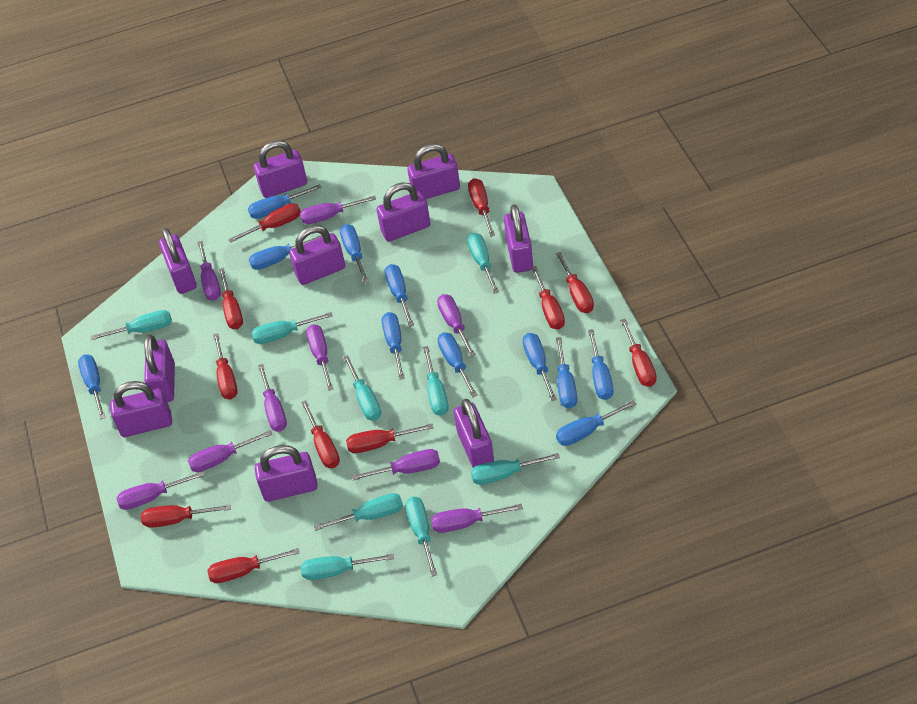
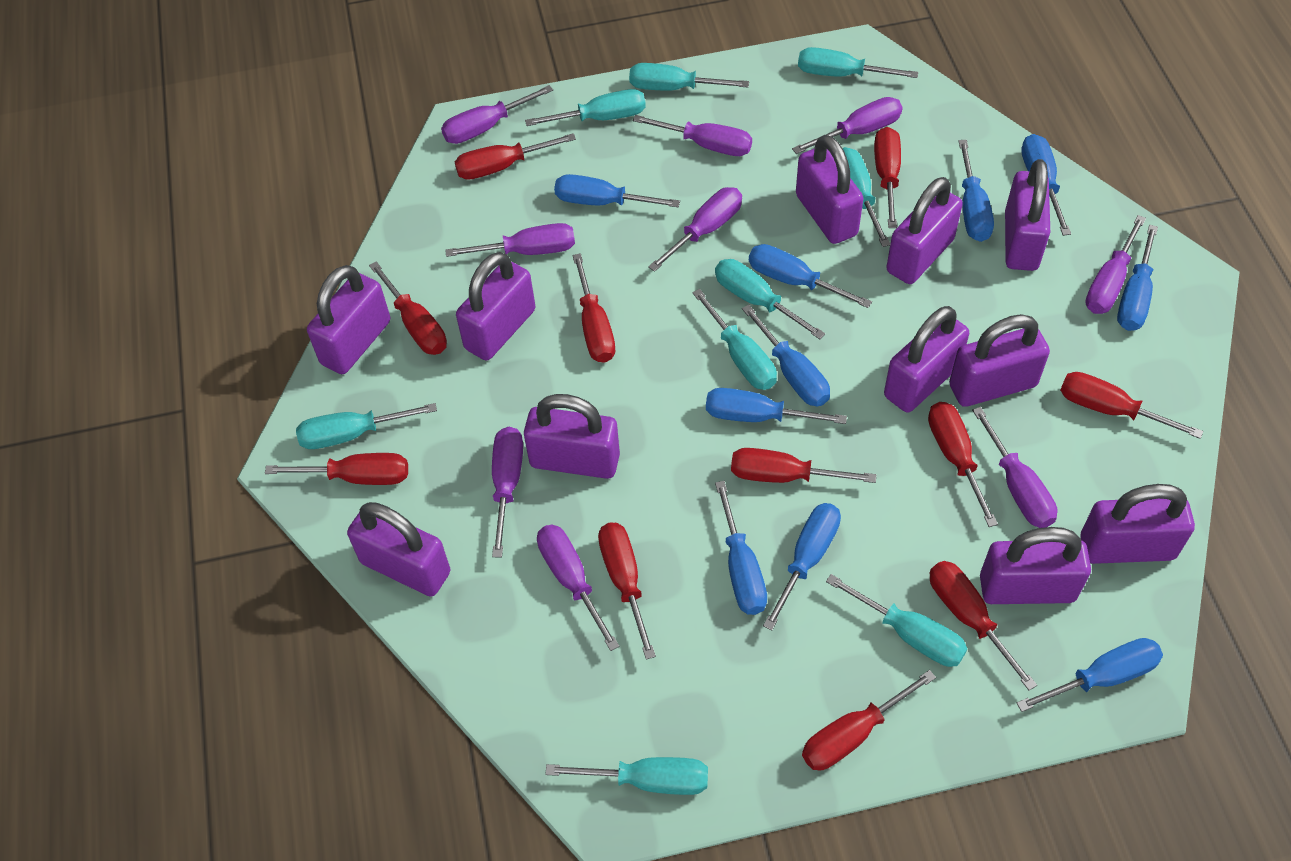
blue screwdriver: 11 -> 10
purple padlock: 10 -> 11

